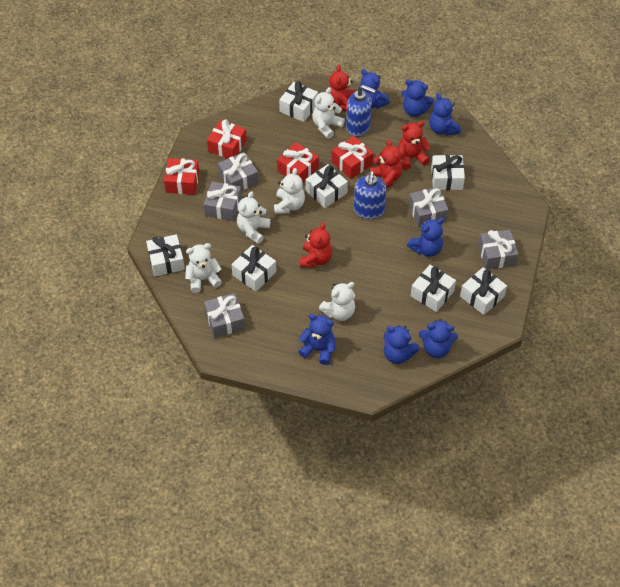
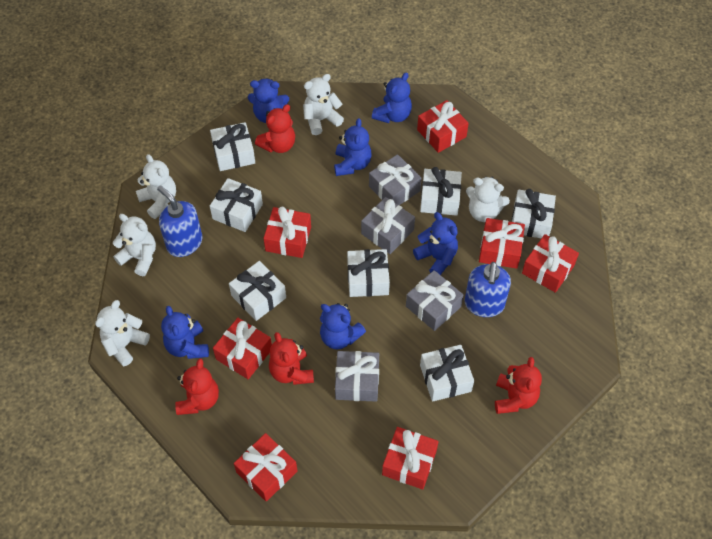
blue teddy bear: 7 -> 6
grey gift: 5 -> 4
red gift: 4 -> 7

